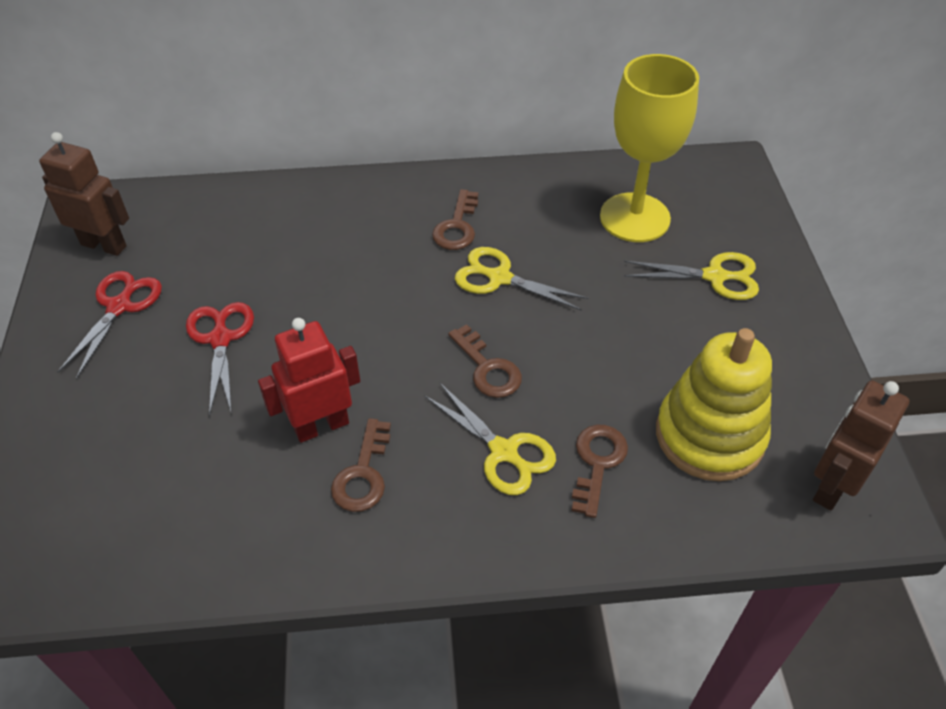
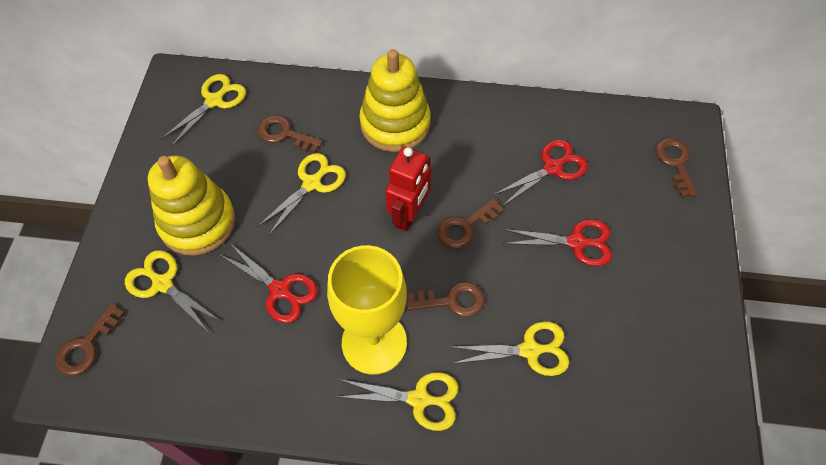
brown key: 4 -> 5
brown robot: 2 -> 0
red scissors: 2 -> 3
yellow scissors: 3 -> 5
yellow stacking toy: 1 -> 2

